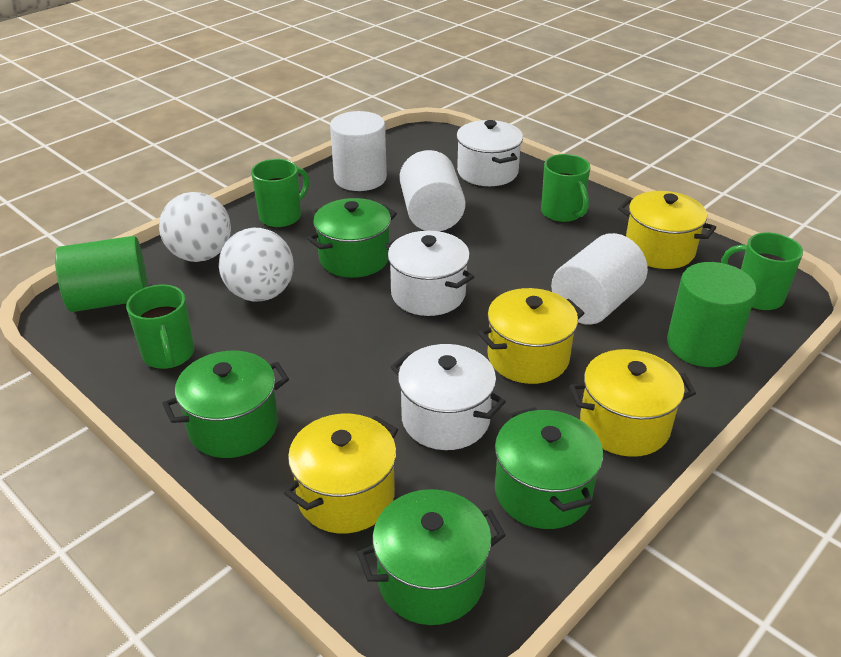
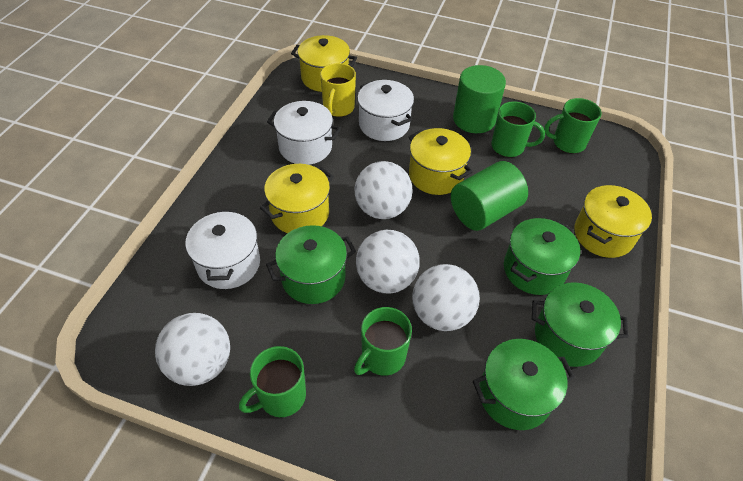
white ball: 2 -> 4
white cylinder: 3 -> 0
yellow mug: 0 -> 1

